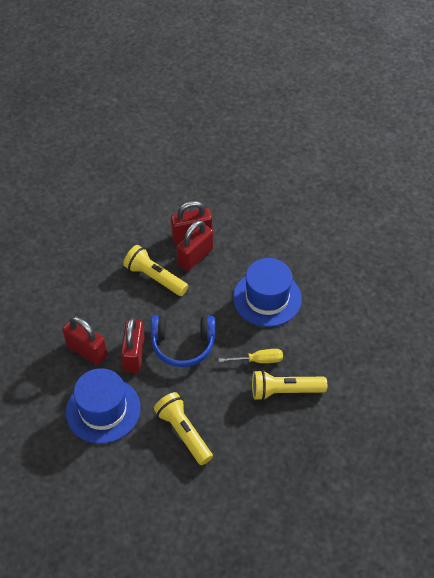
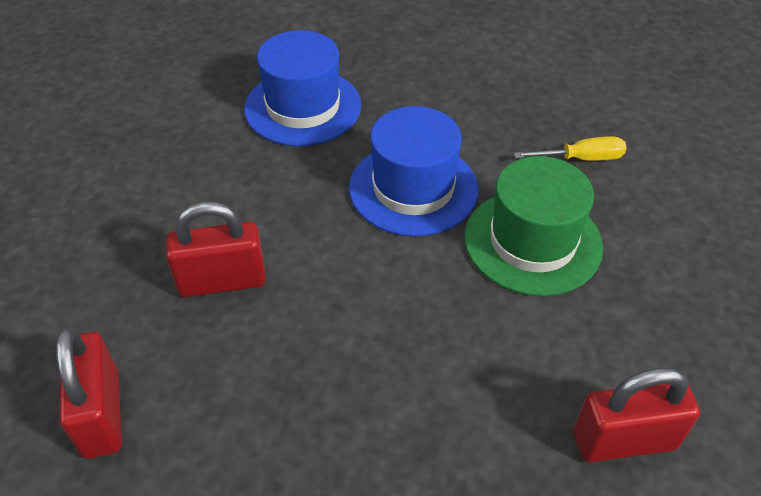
blue headphones: 1 -> 0
green hat: 0 -> 1
red padlock: 4 -> 3
yellow flashlight: 3 -> 0

